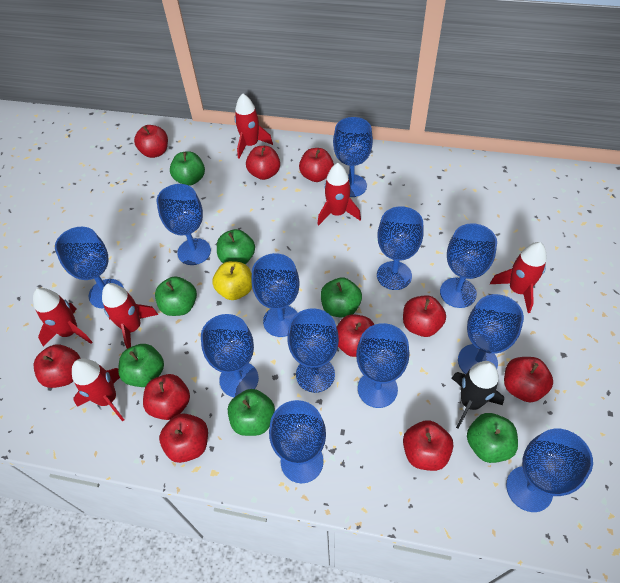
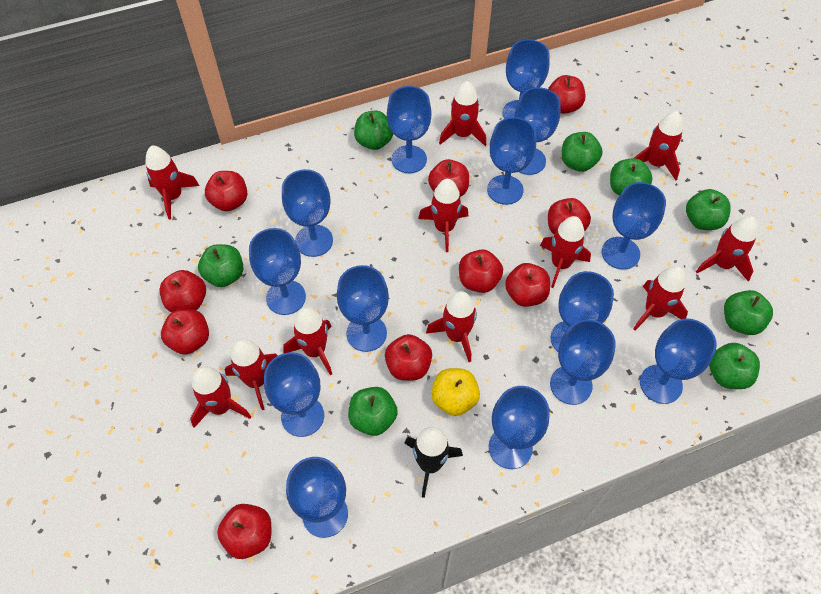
blue goblet: 12 -> 14
green apple: 7 -> 8
red rocket: 6 -> 11

